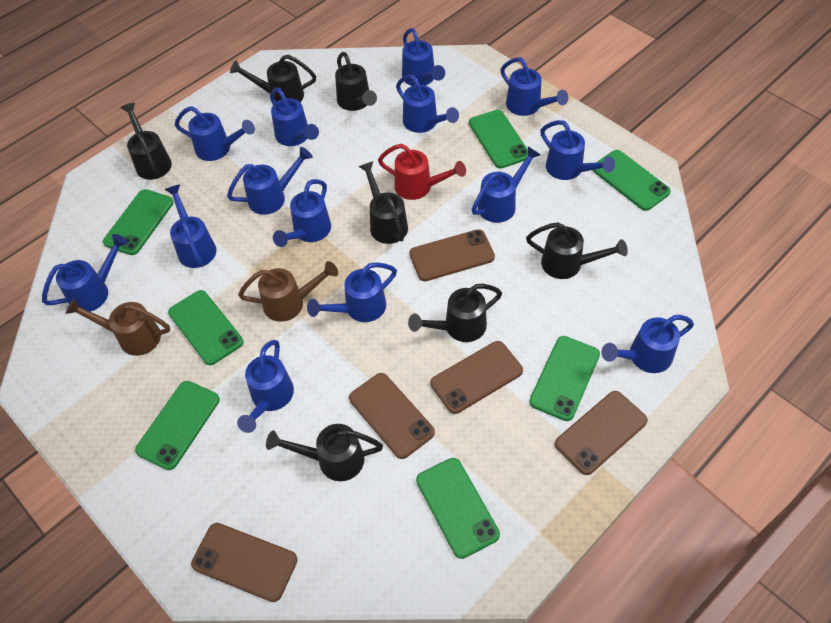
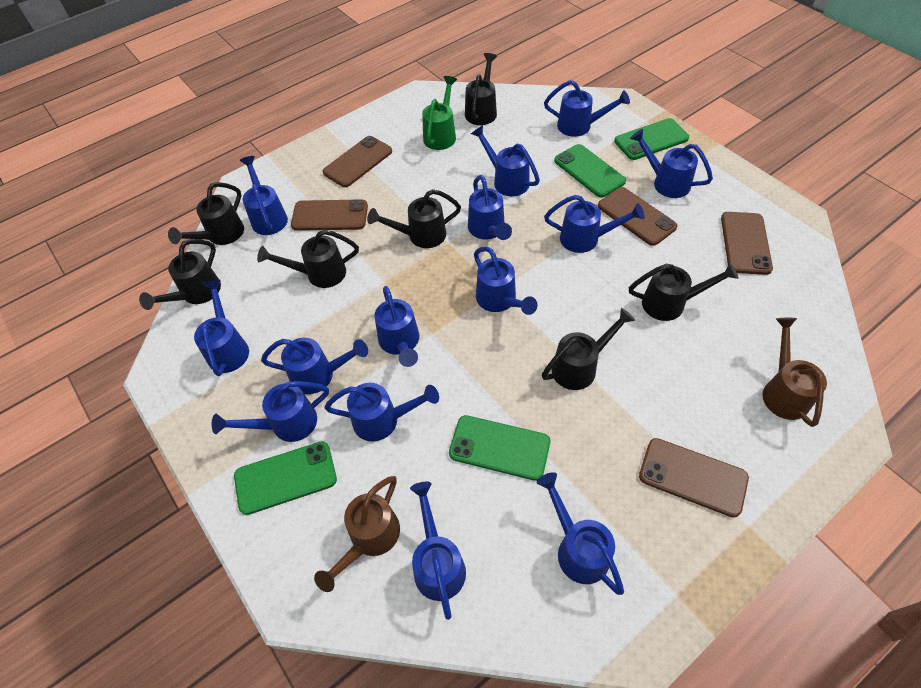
green phone: 7 -> 4
green watering can: 0 -> 1
red watering can: 1 -> 0

